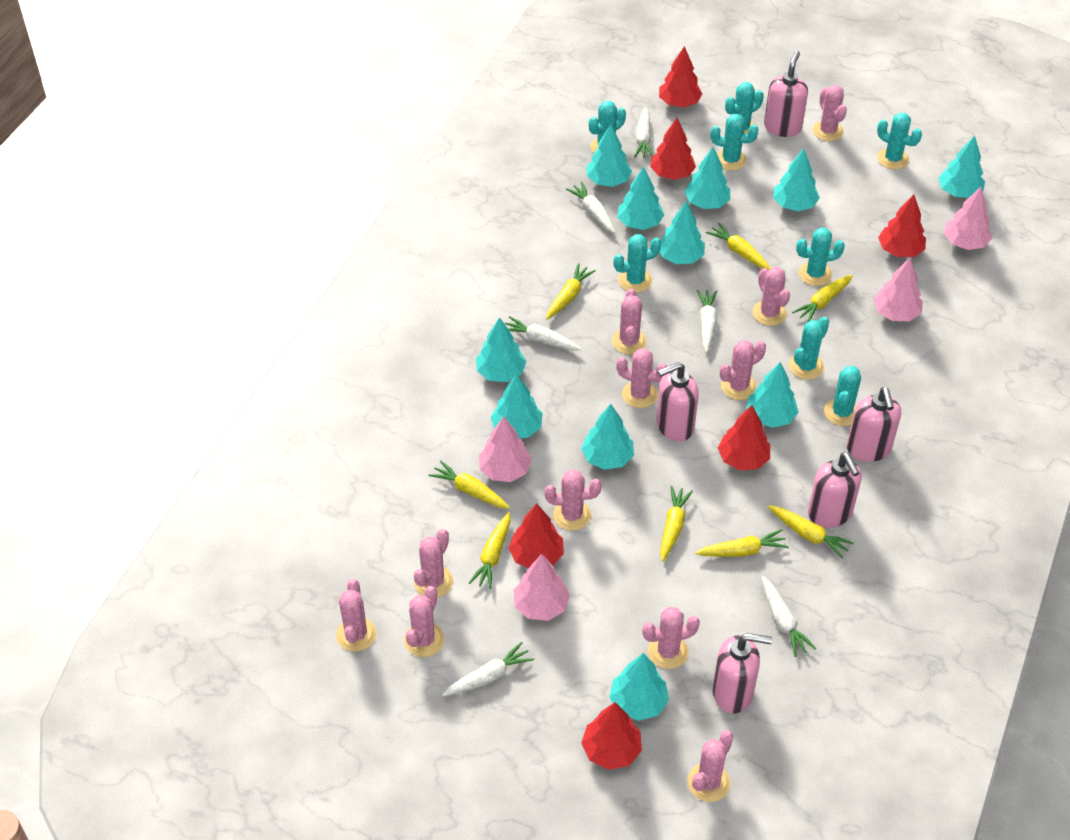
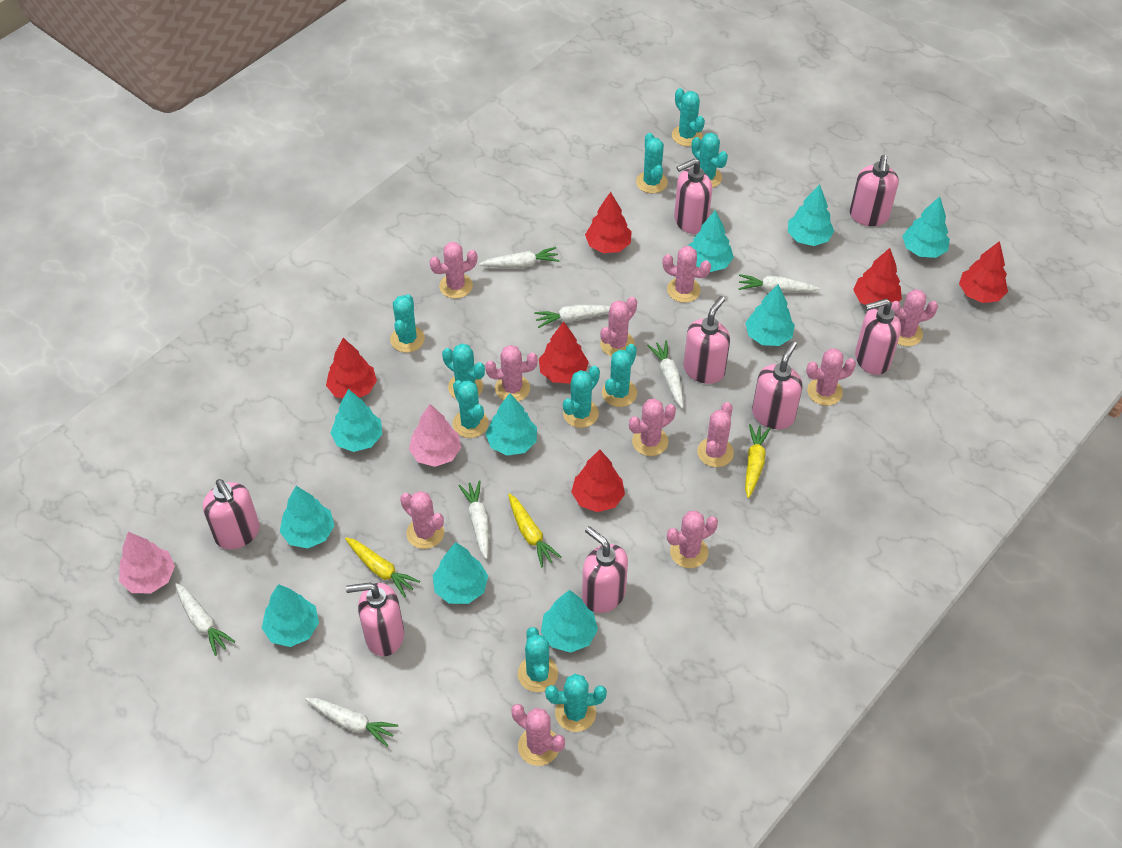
pink soap dispenser: 5 -> 8
pink tree: 4 -> 2
turquoise cactus: 8 -> 10
turquoise tree: 11 -> 10
white carrot: 6 -> 7
yellow carrot: 8 -> 3

